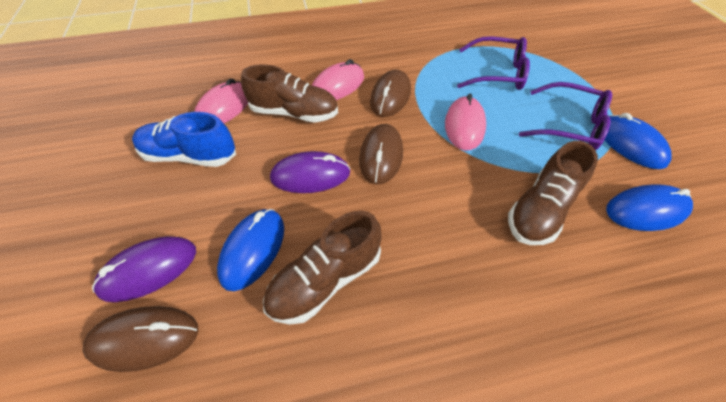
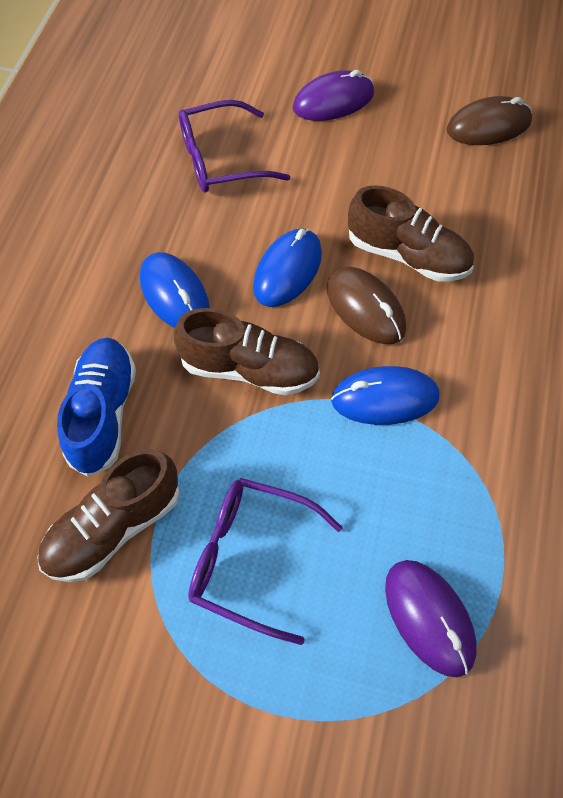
brown mouse: 3 -> 2
pink mouse: 3 -> 0

